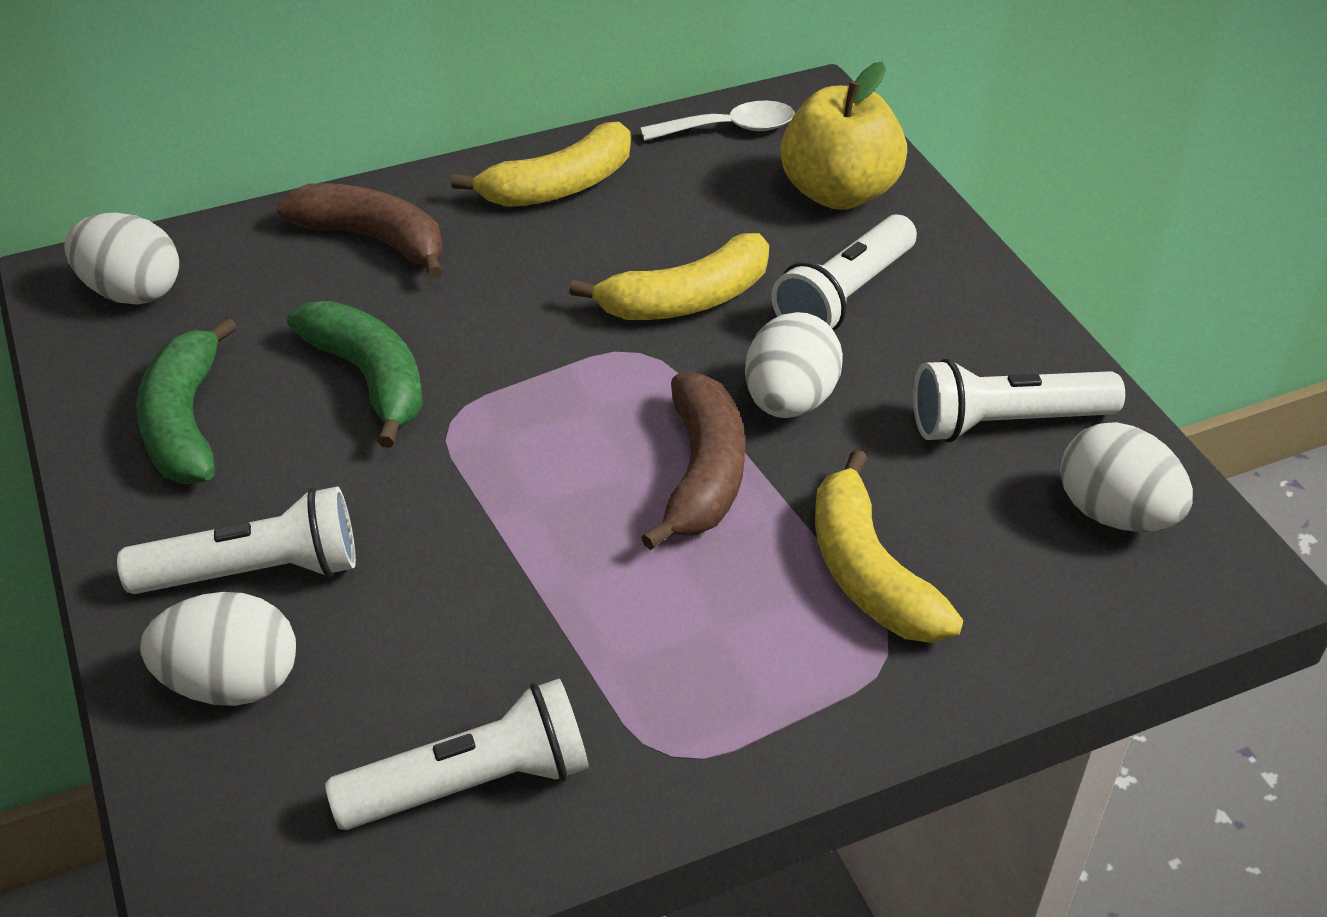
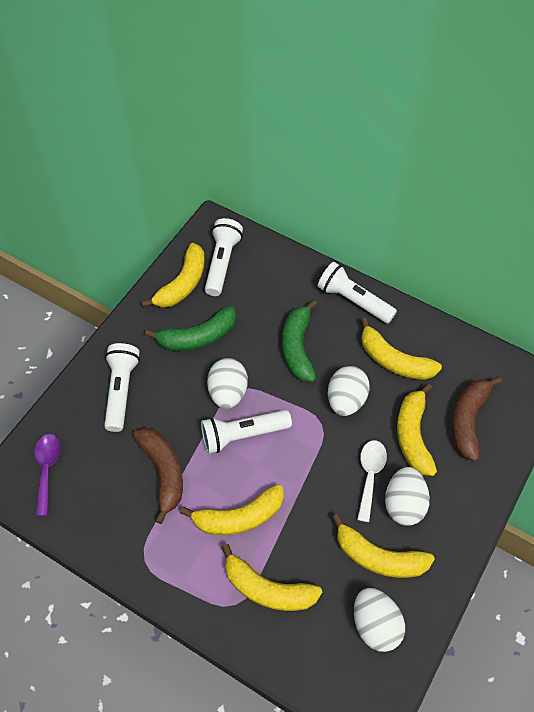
purple spoon: 0 -> 1
yellow apple: 1 -> 0
yellow banana: 3 -> 6

